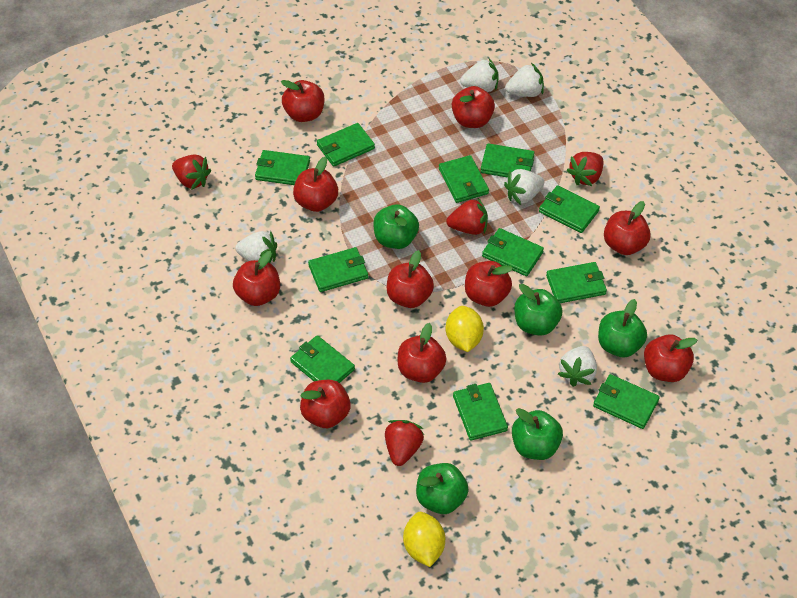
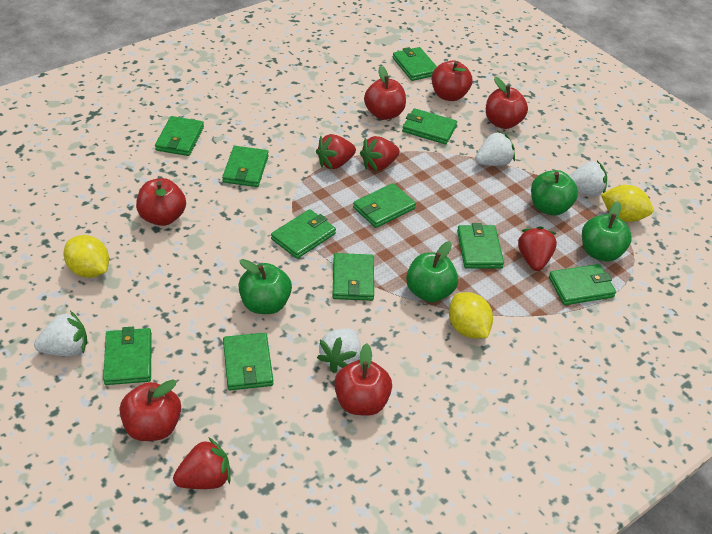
green apple: 5 -> 4
red apple: 10 -> 6
white strawberry: 5 -> 4
yellow lemon: 2 -> 3

